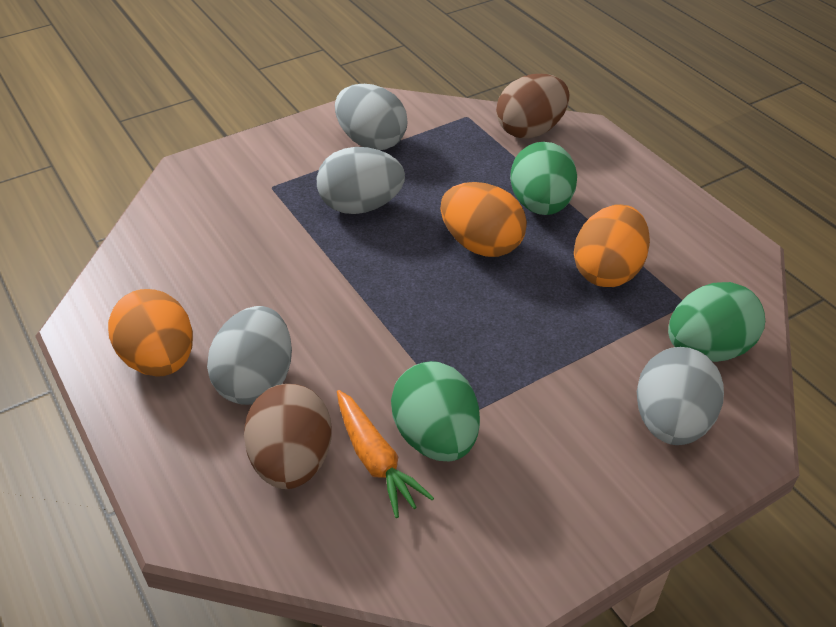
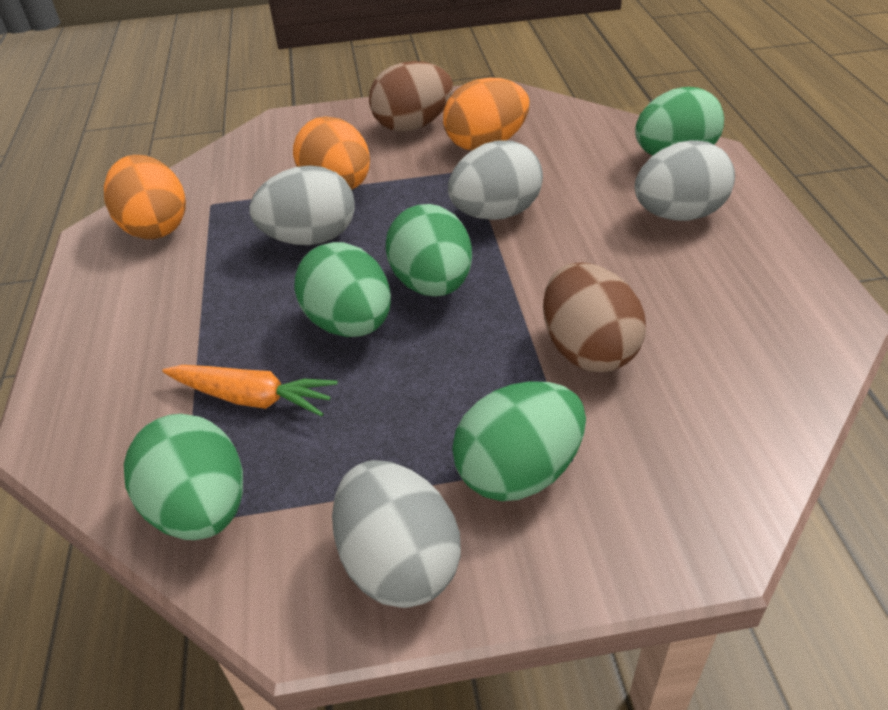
green egg: 3 -> 5

